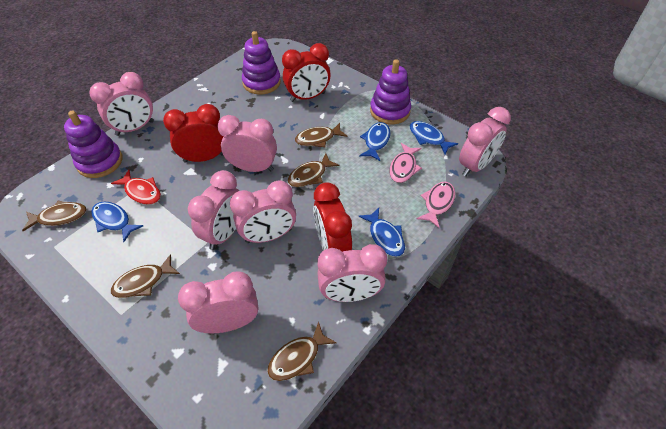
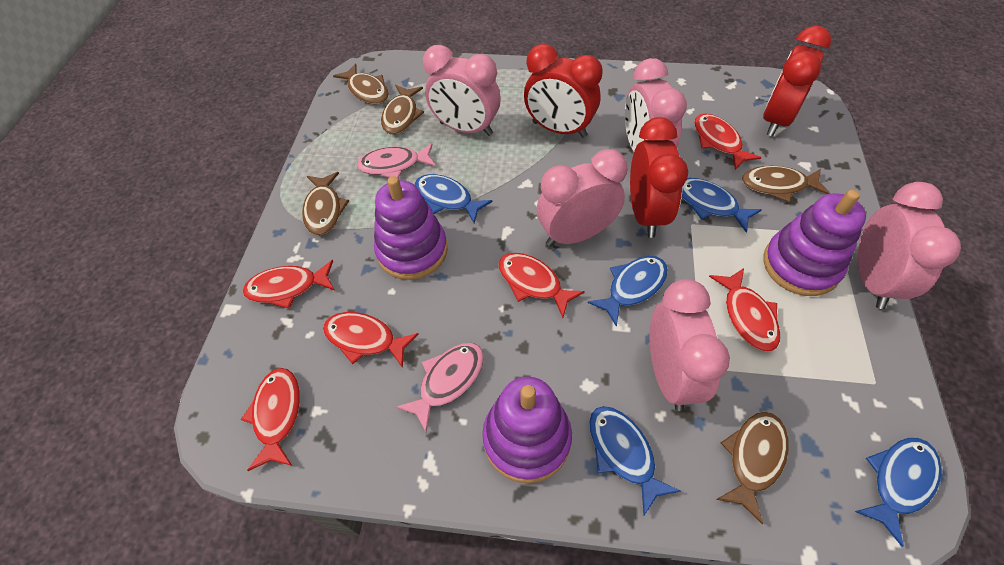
blue fish: 4 -> 5
pink clock: 7 -> 5
red fish: 1 -> 6

